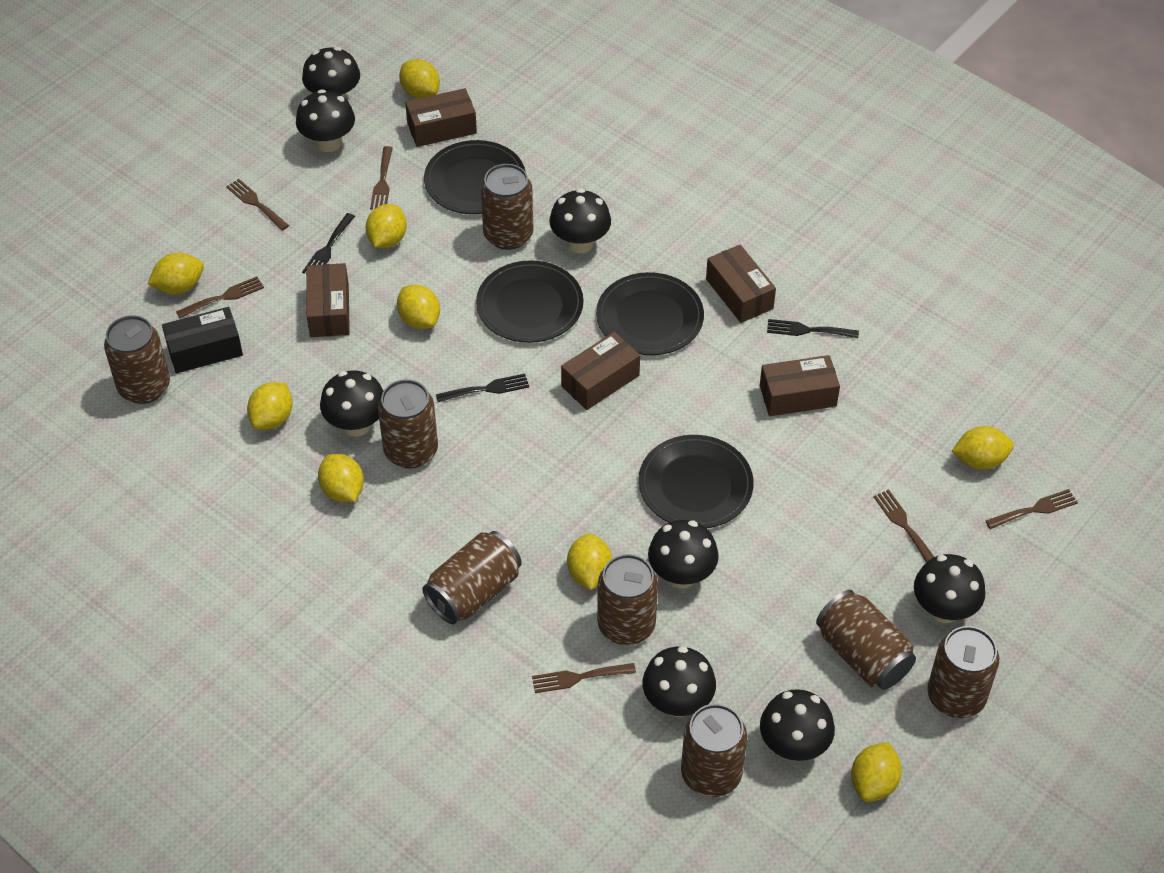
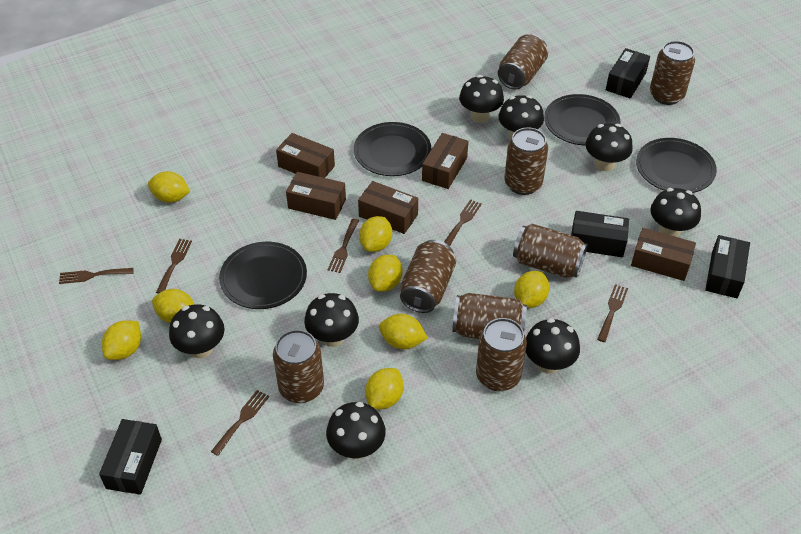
black box: 1 -> 4
black fork: 3 -> 0
yellow lemon: 9 -> 8

